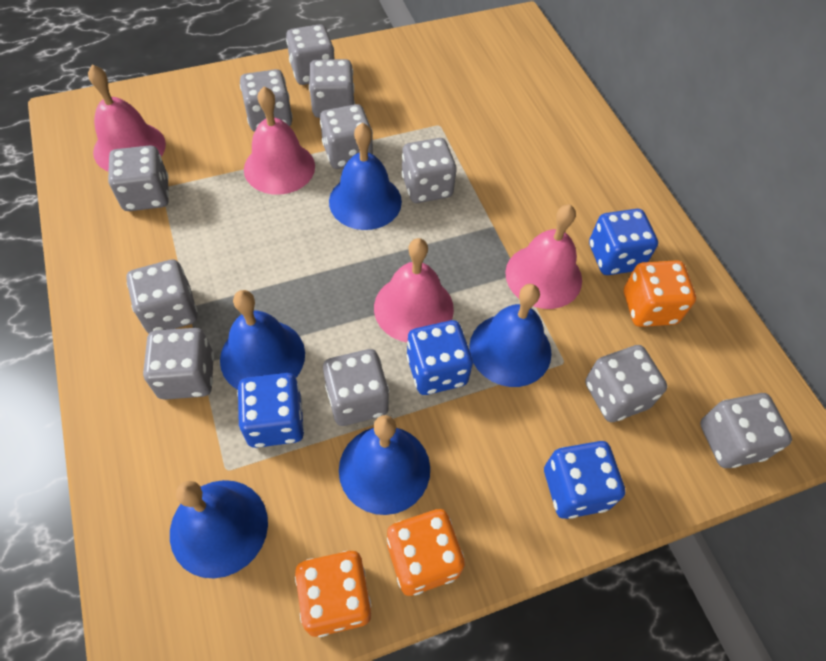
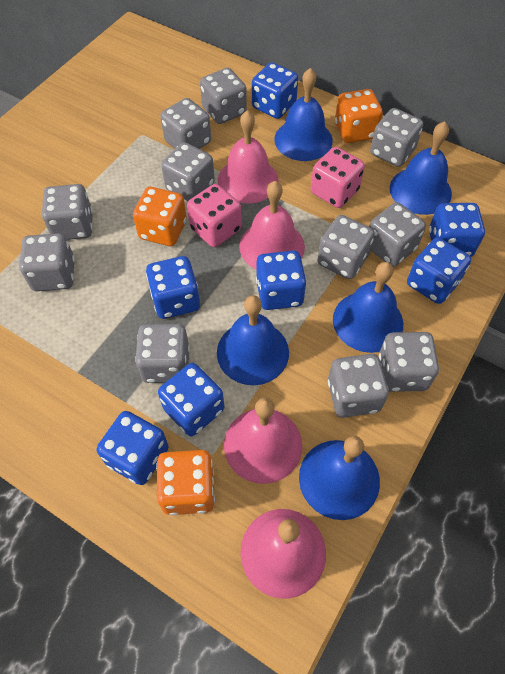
blue dice: 4 -> 7
pink dice: 0 -> 2

